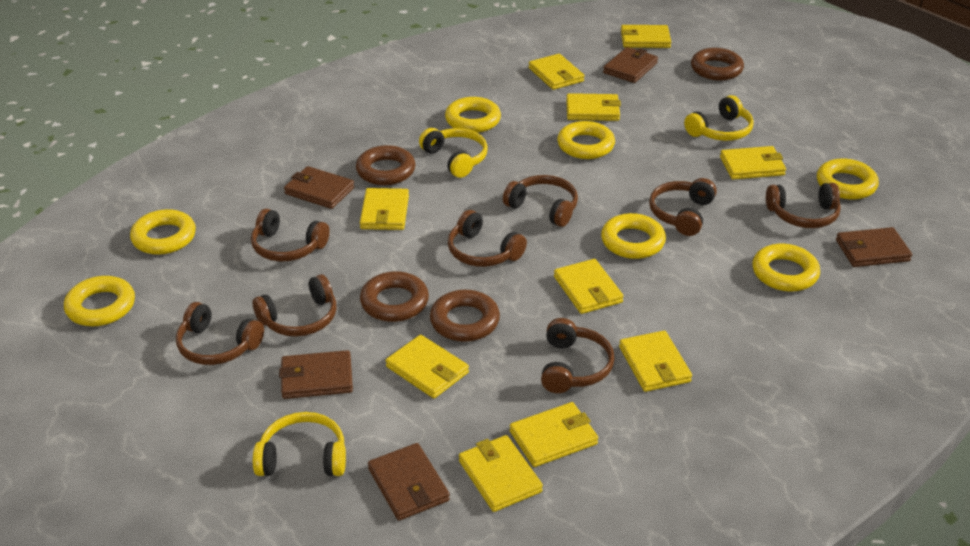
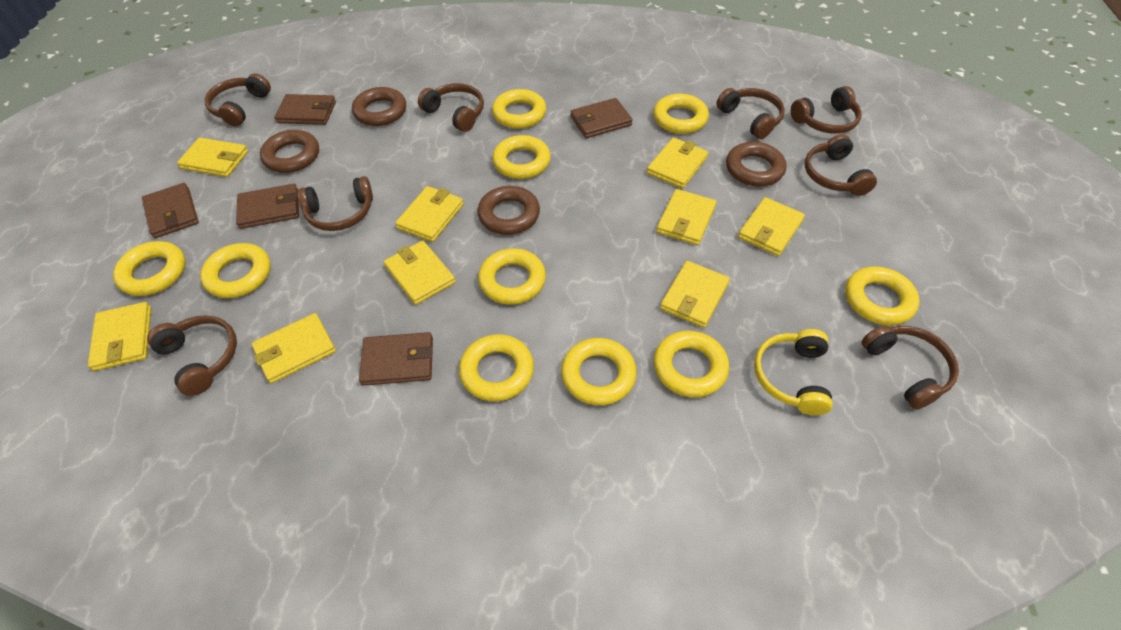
yellow headphones: 3 -> 1
yellow ring: 7 -> 10
yellow wallet: 10 -> 9

